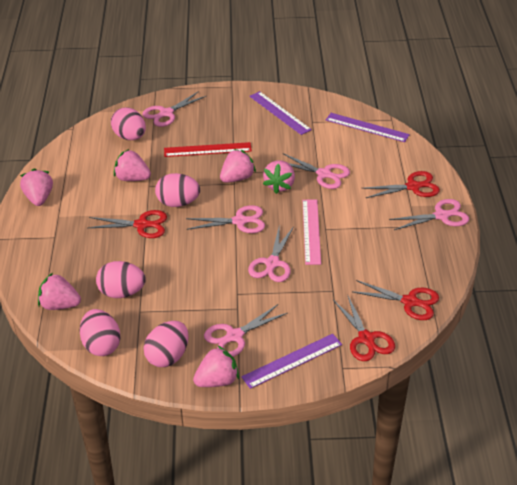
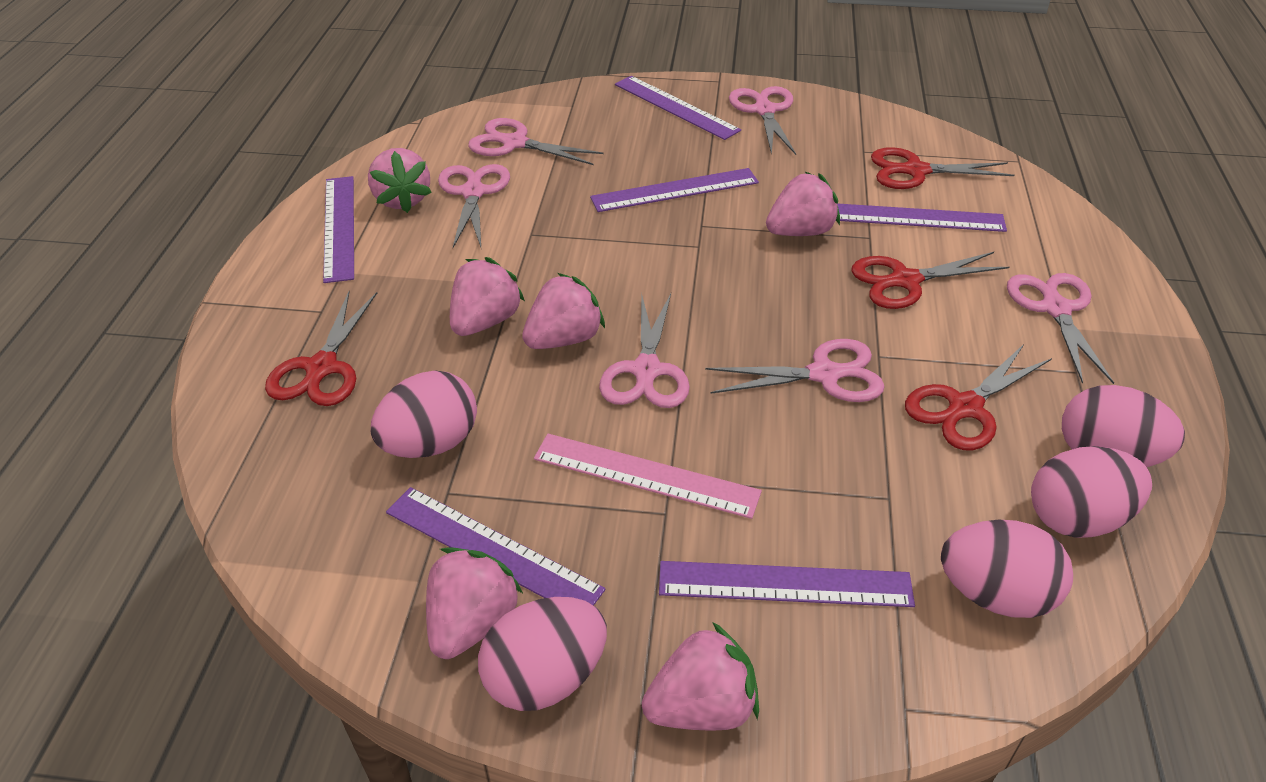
purple ruler: 3 -> 6
red ruler: 1 -> 0

